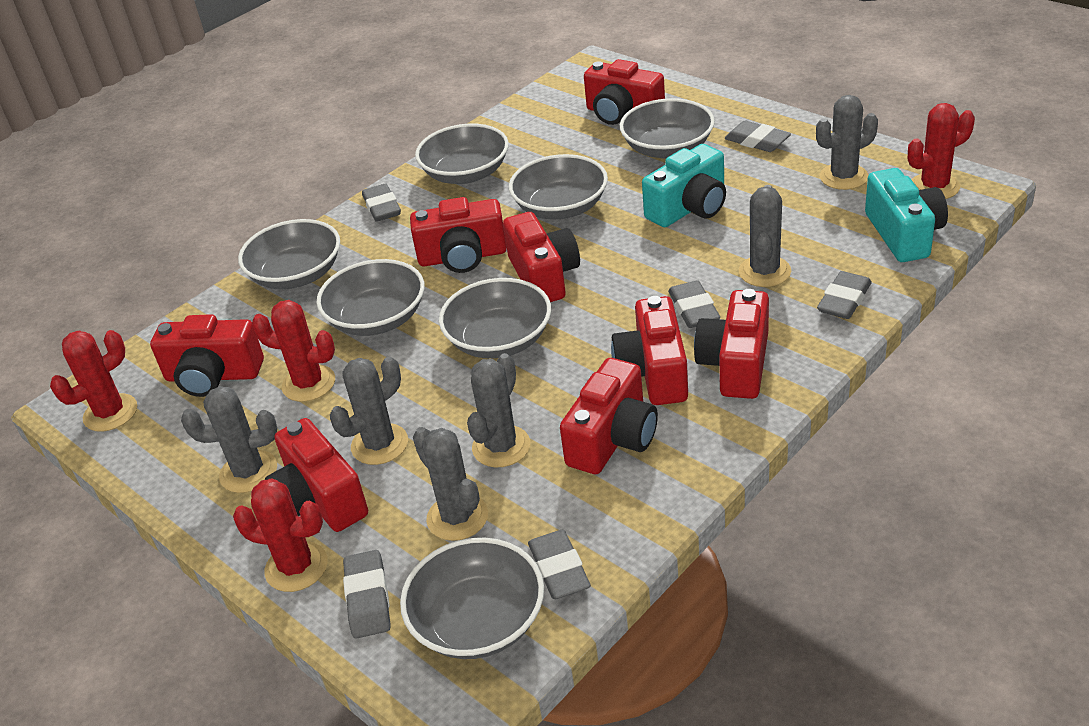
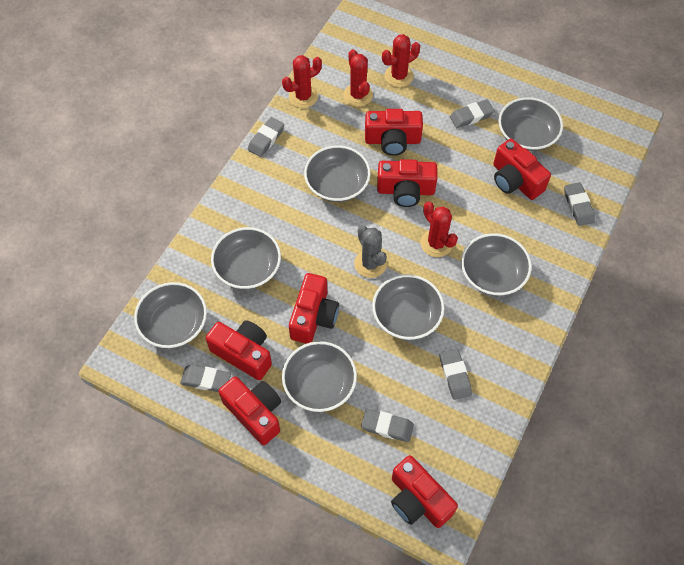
grey cactus: 6 -> 1
red camera: 8 -> 7
turquoise camera: 2 -> 0

